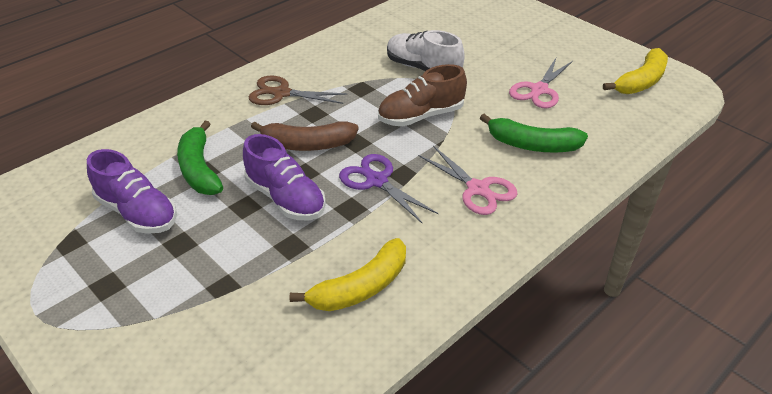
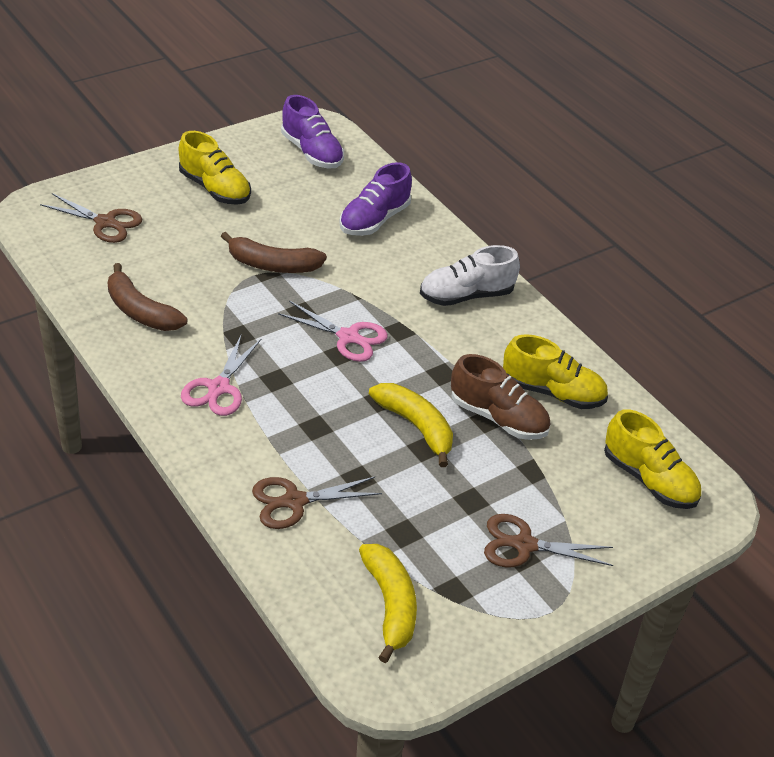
brown banana: 1 -> 2
brown scissors: 1 -> 3
green banana: 2 -> 0
purple scissors: 1 -> 0
yellow shoe: 0 -> 3

